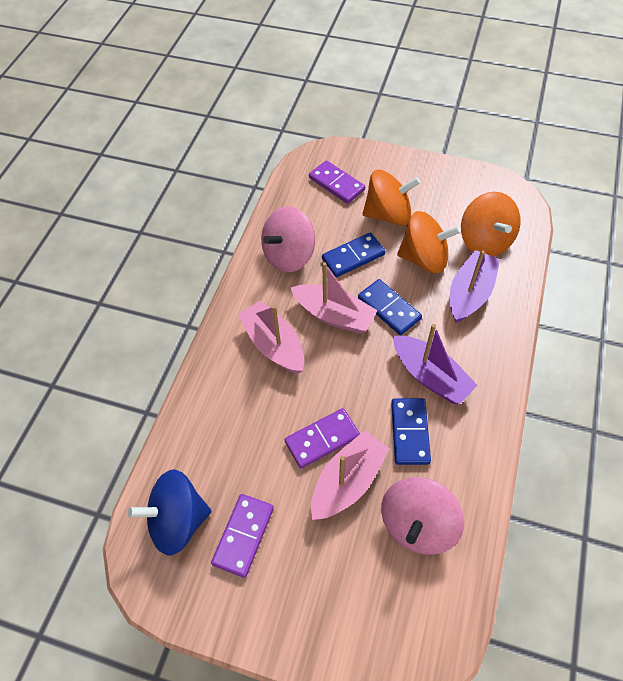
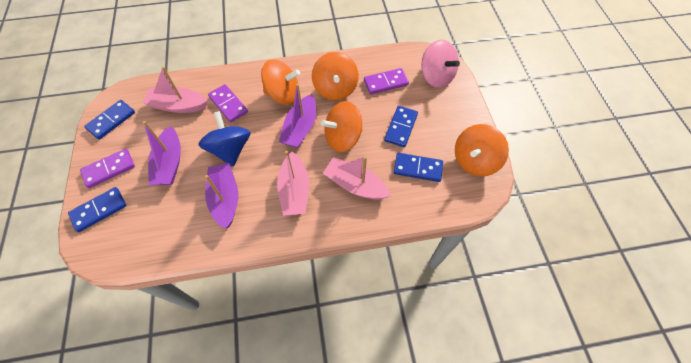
blue domino: 3 -> 4
orange spinning top: 3 -> 4
pink spinning top: 2 -> 1
purple boat: 2 -> 3

